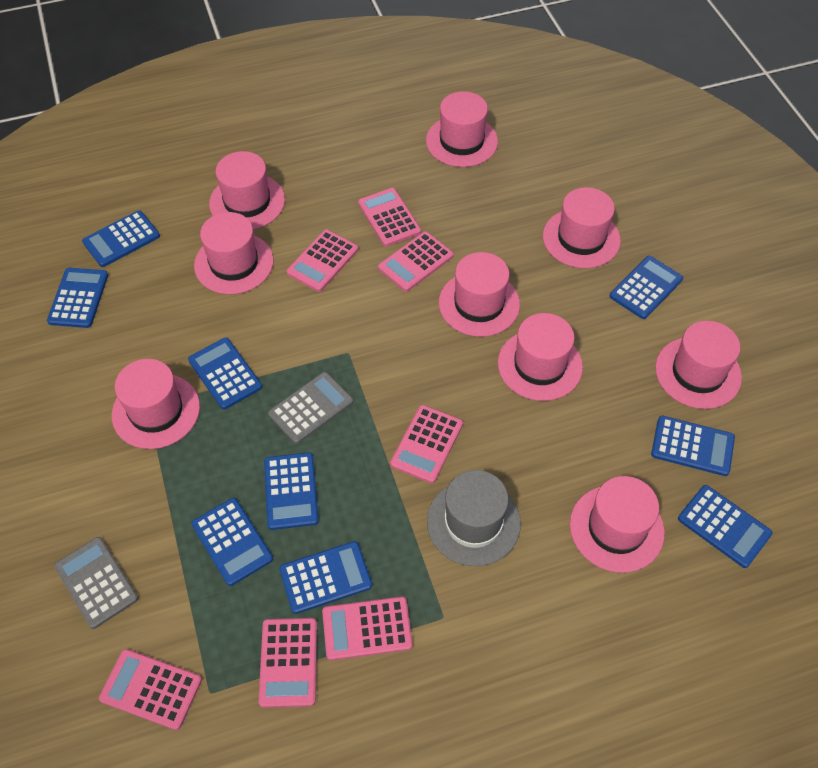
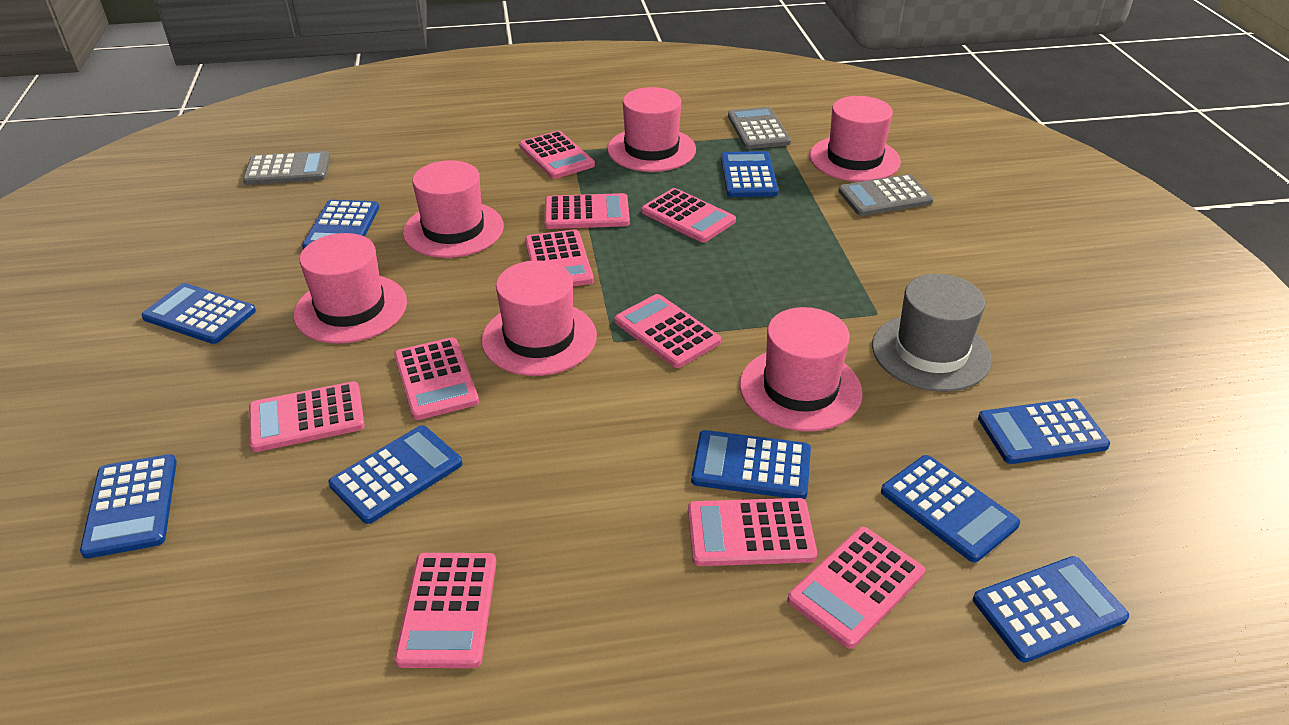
grey calculator: 2 -> 3
pink calculator: 7 -> 10
pink hat: 9 -> 6

